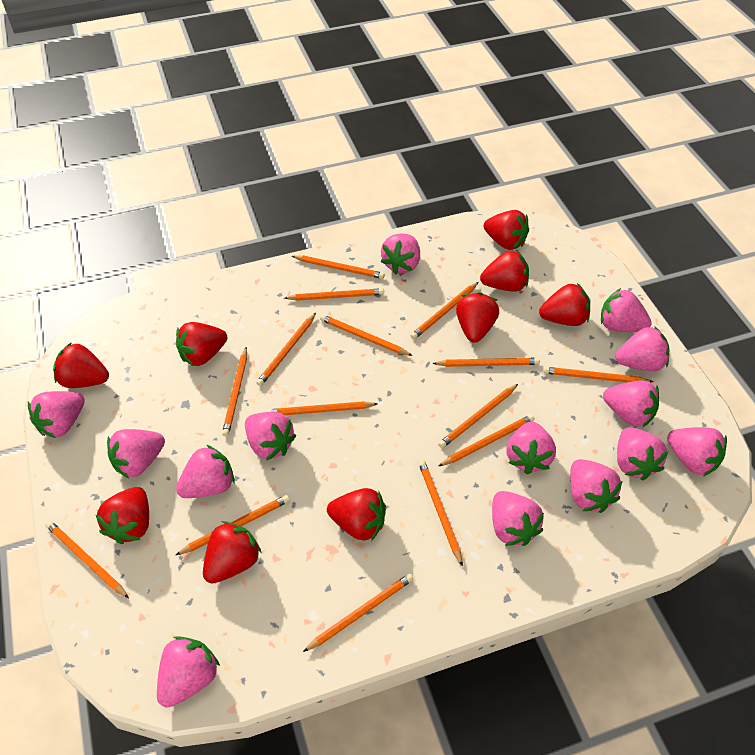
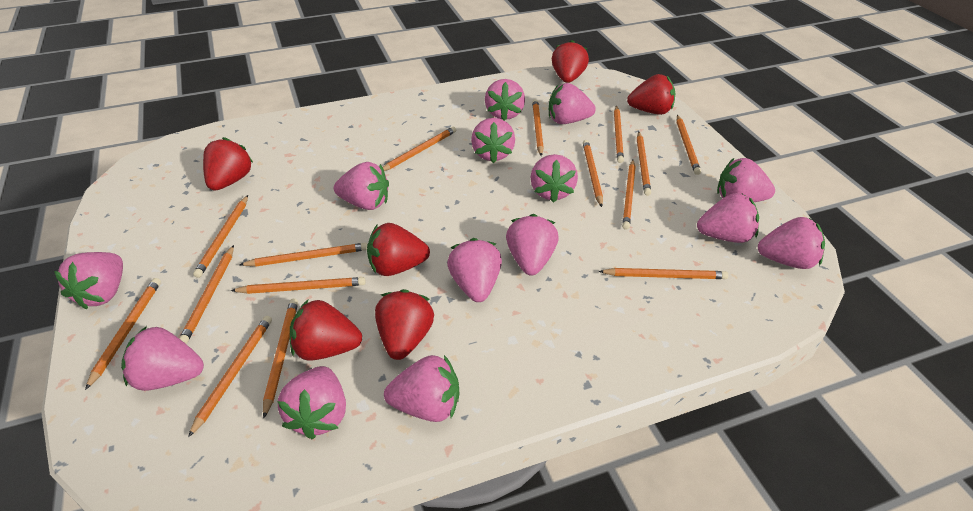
red strawberry: 9 -> 6

